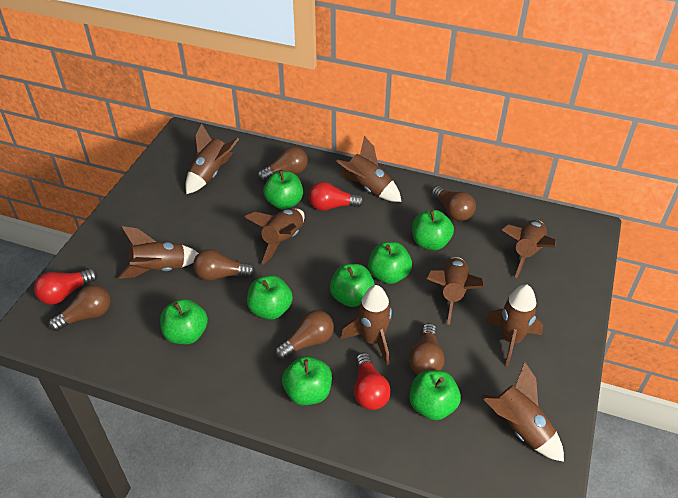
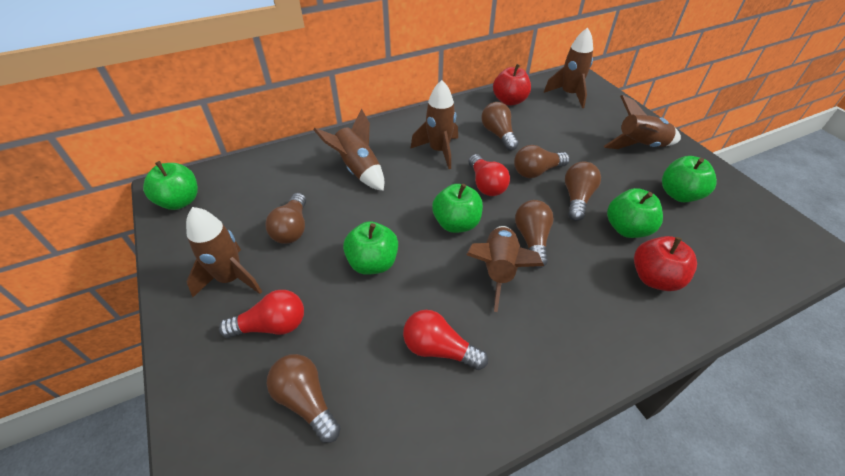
brown rocket: 9 -> 6
green apple: 8 -> 5
red apple: 0 -> 2

